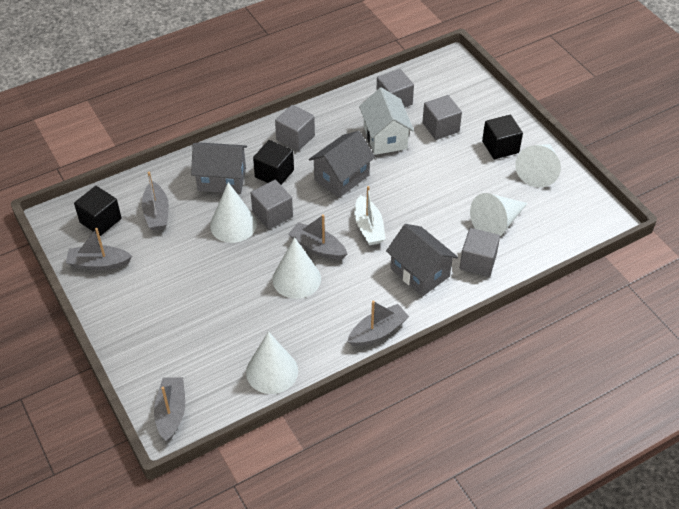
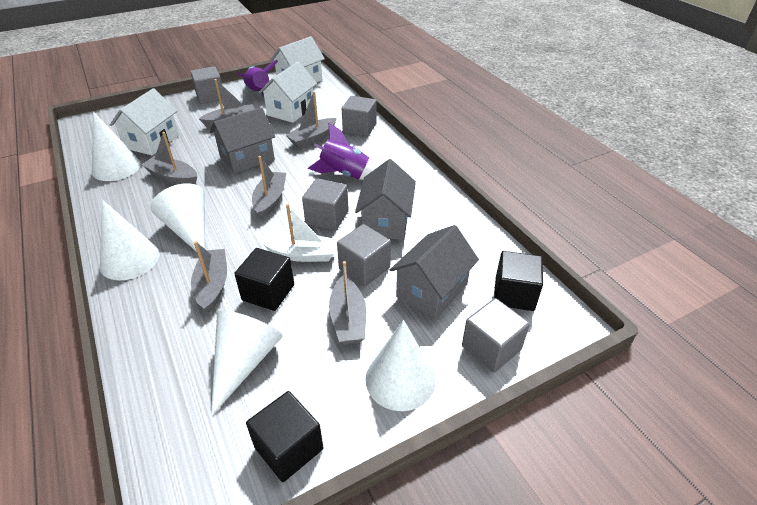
grey boat: 5 -> 6
purple rocket: 0 -> 2
white house: 1 -> 3

